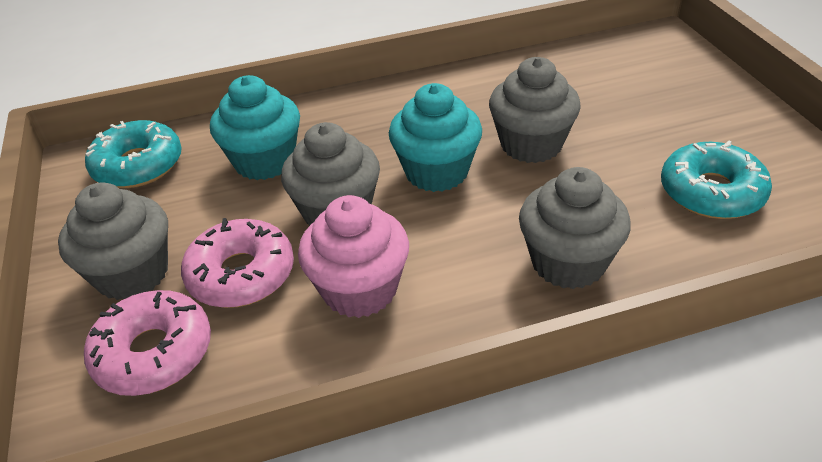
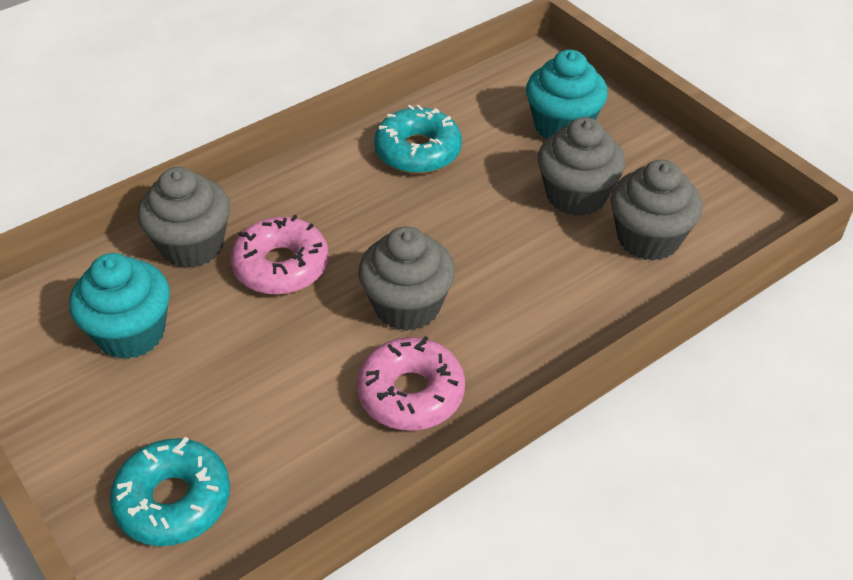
pink cupcake: 1 -> 0

